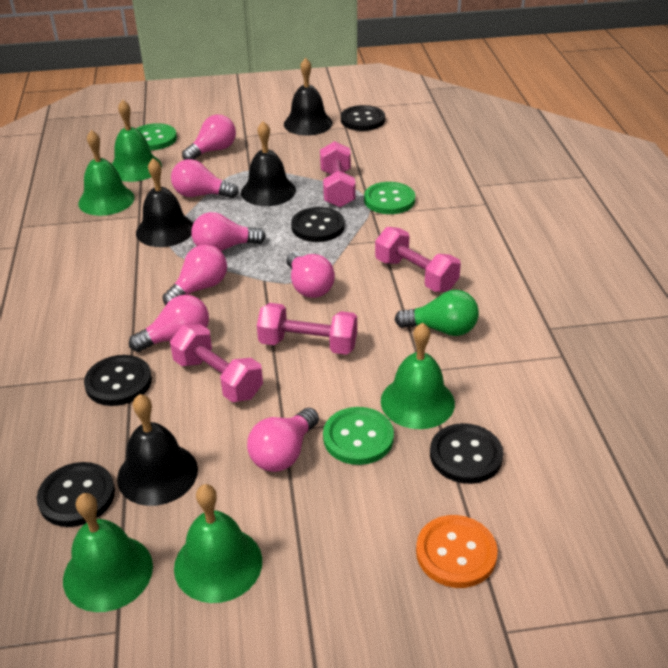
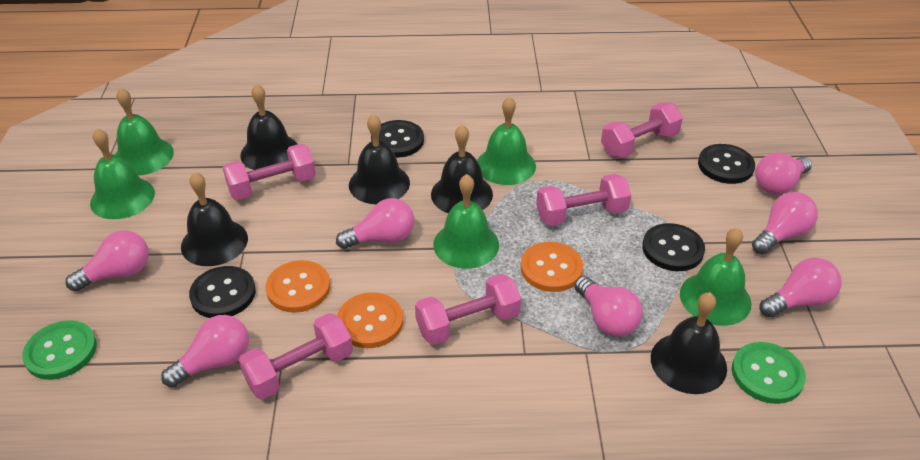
black bell: 4 -> 5
black button: 5 -> 4
green button: 3 -> 2
green light bulb: 1 -> 0
orange button: 1 -> 3
pink dumbbell: 4 -> 5

